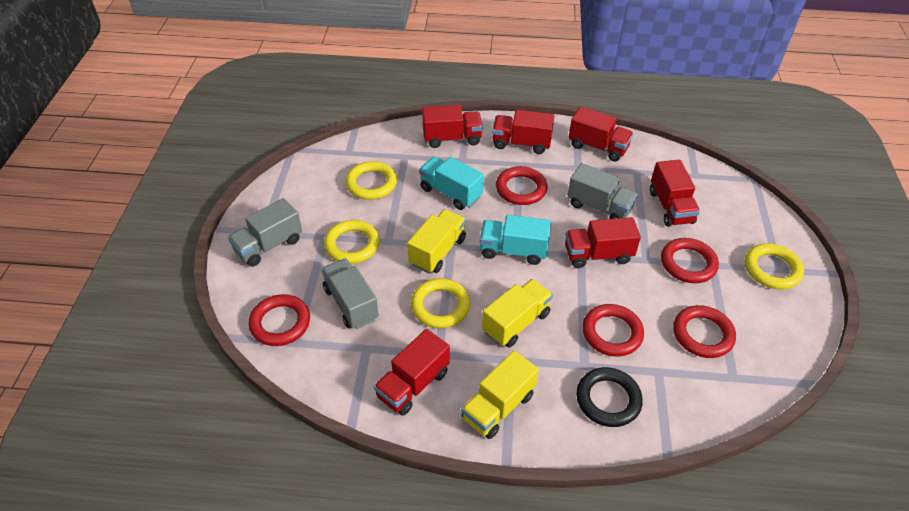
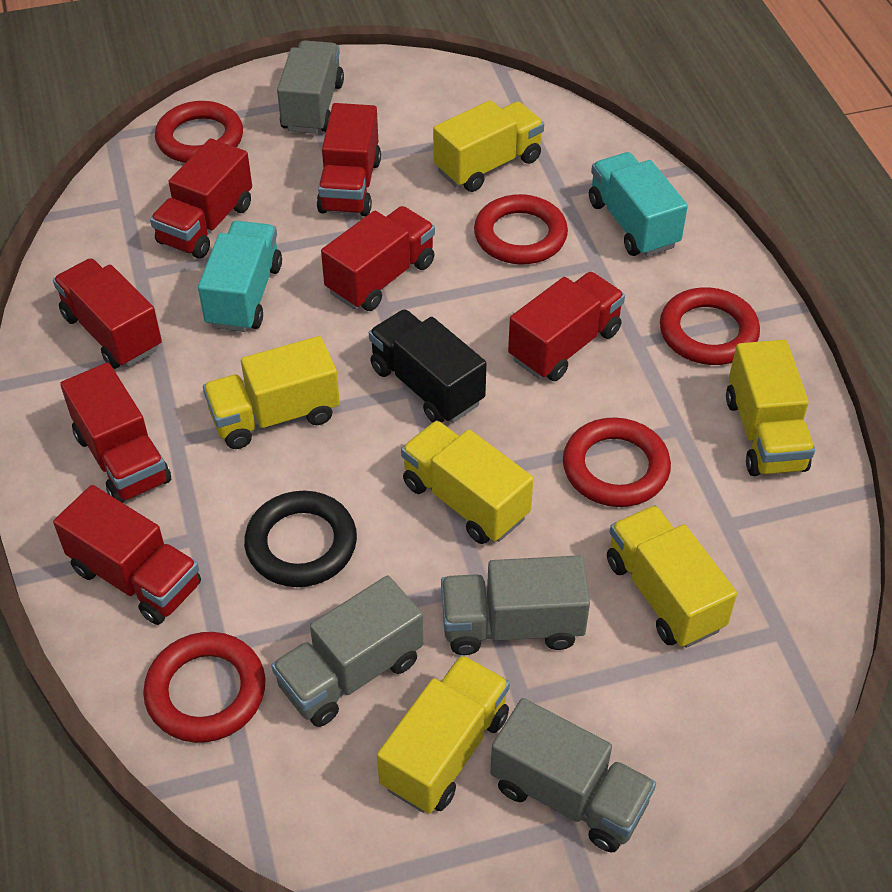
black truck: 0 -> 1
grey truck: 3 -> 4
red truck: 6 -> 7
yellow ring: 4 -> 0
yellow truck: 3 -> 6

